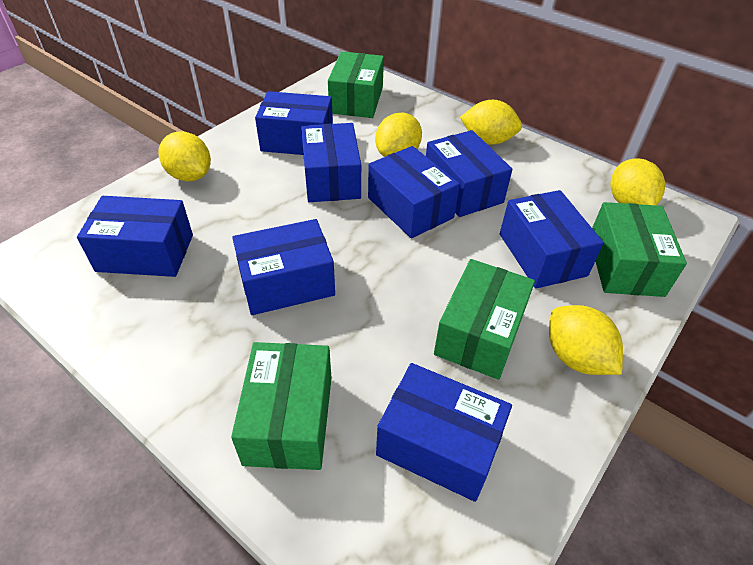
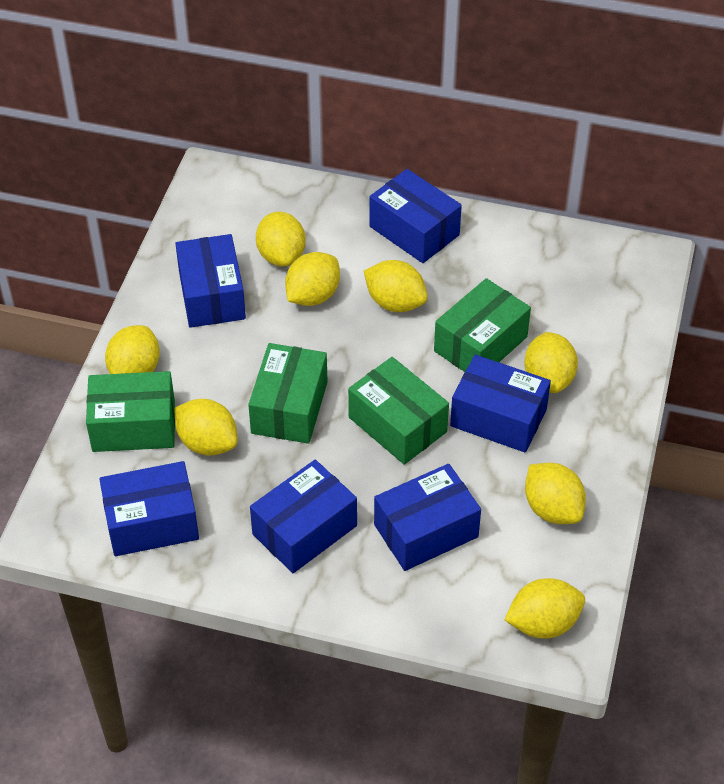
blue box: 8 -> 6
yellow lemon: 5 -> 8

